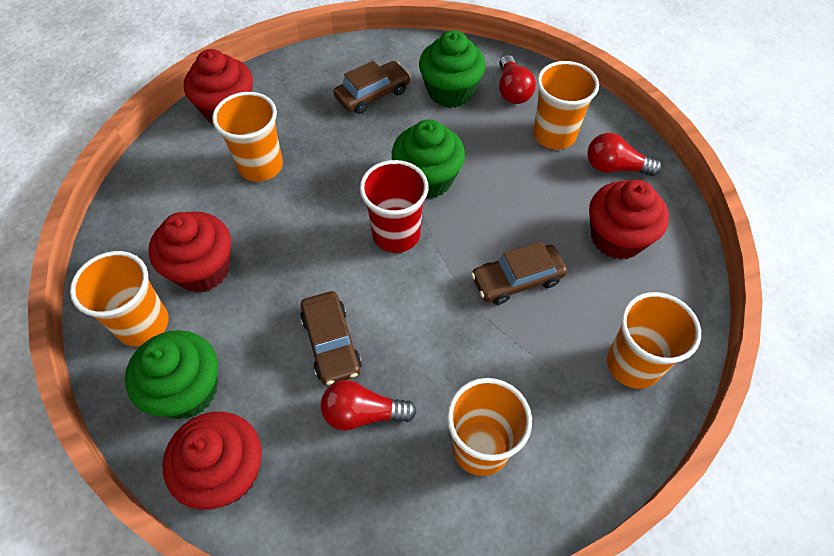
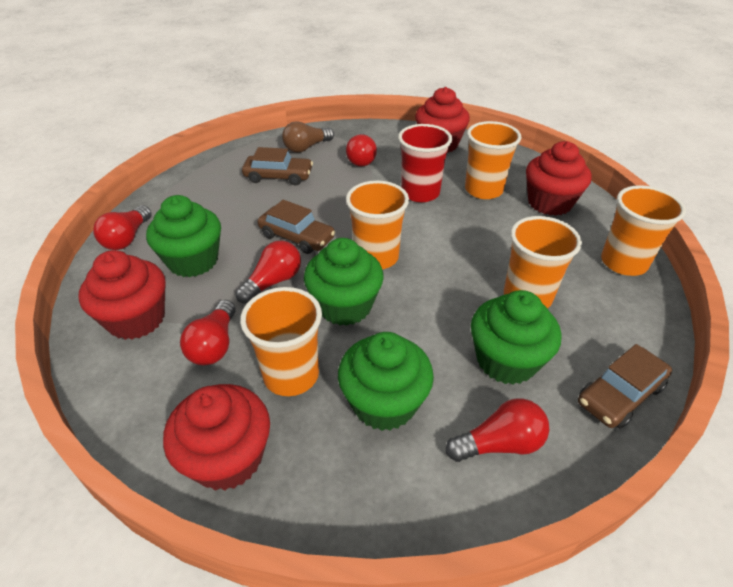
brown light bulb: 0 -> 1
green cupcake: 3 -> 4
red light bulb: 3 -> 5

